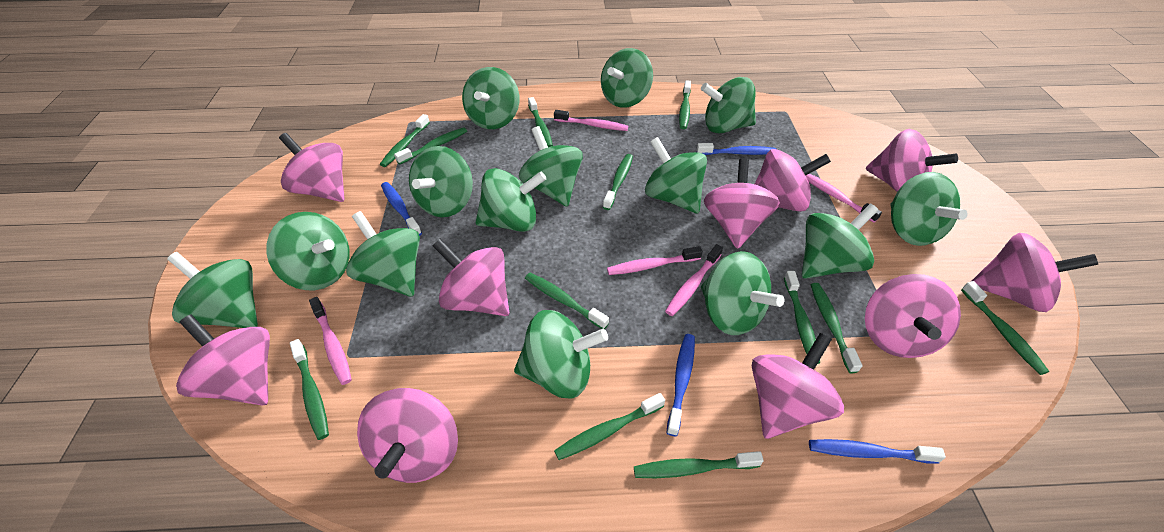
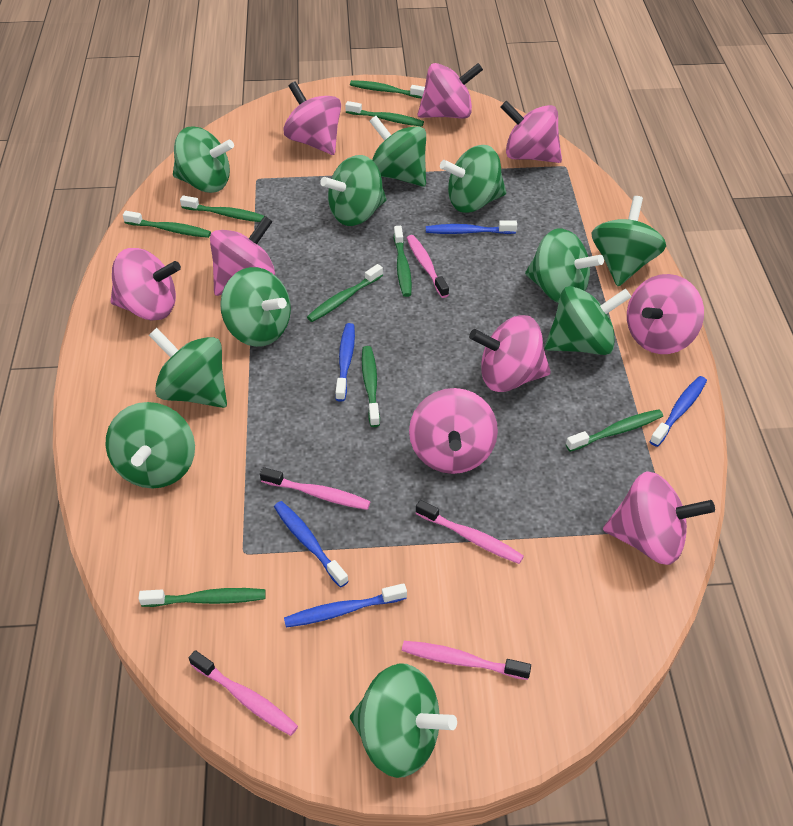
blue toothbrush: 4 -> 5
green spinning top: 14 -> 11
green toothbrush: 12 -> 9
pink spinning top: 10 -> 9

